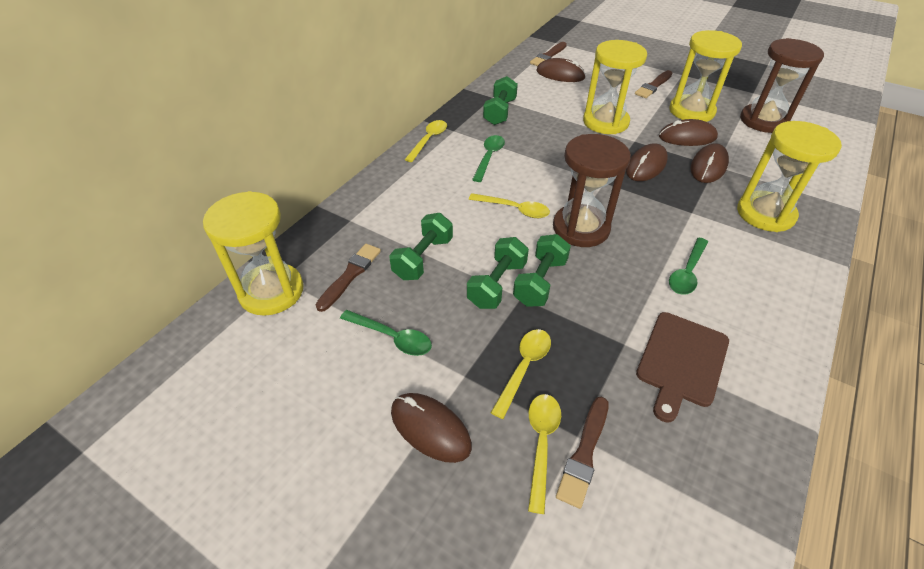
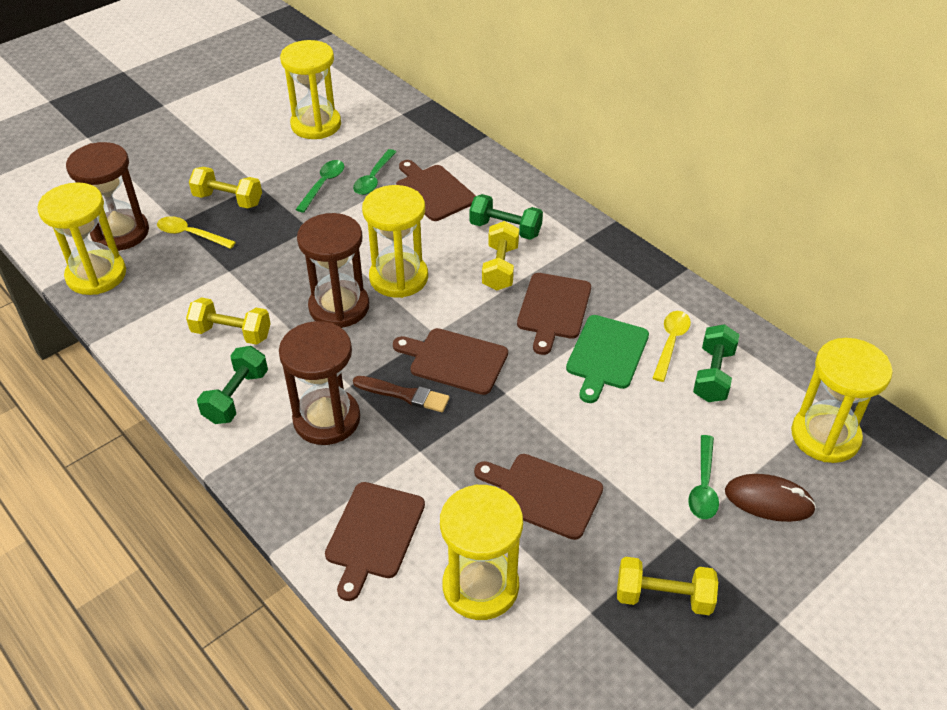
brown brush: 4 -> 1
brown cutting board: 1 -> 5
brown hourglass: 2 -> 3
brown mouse: 5 -> 1
green cutting board: 0 -> 1
green dumbbell: 4 -> 3
yellow dumbbell: 0 -> 4
yellow hourglass: 4 -> 5
yellow spoon: 4 -> 2

